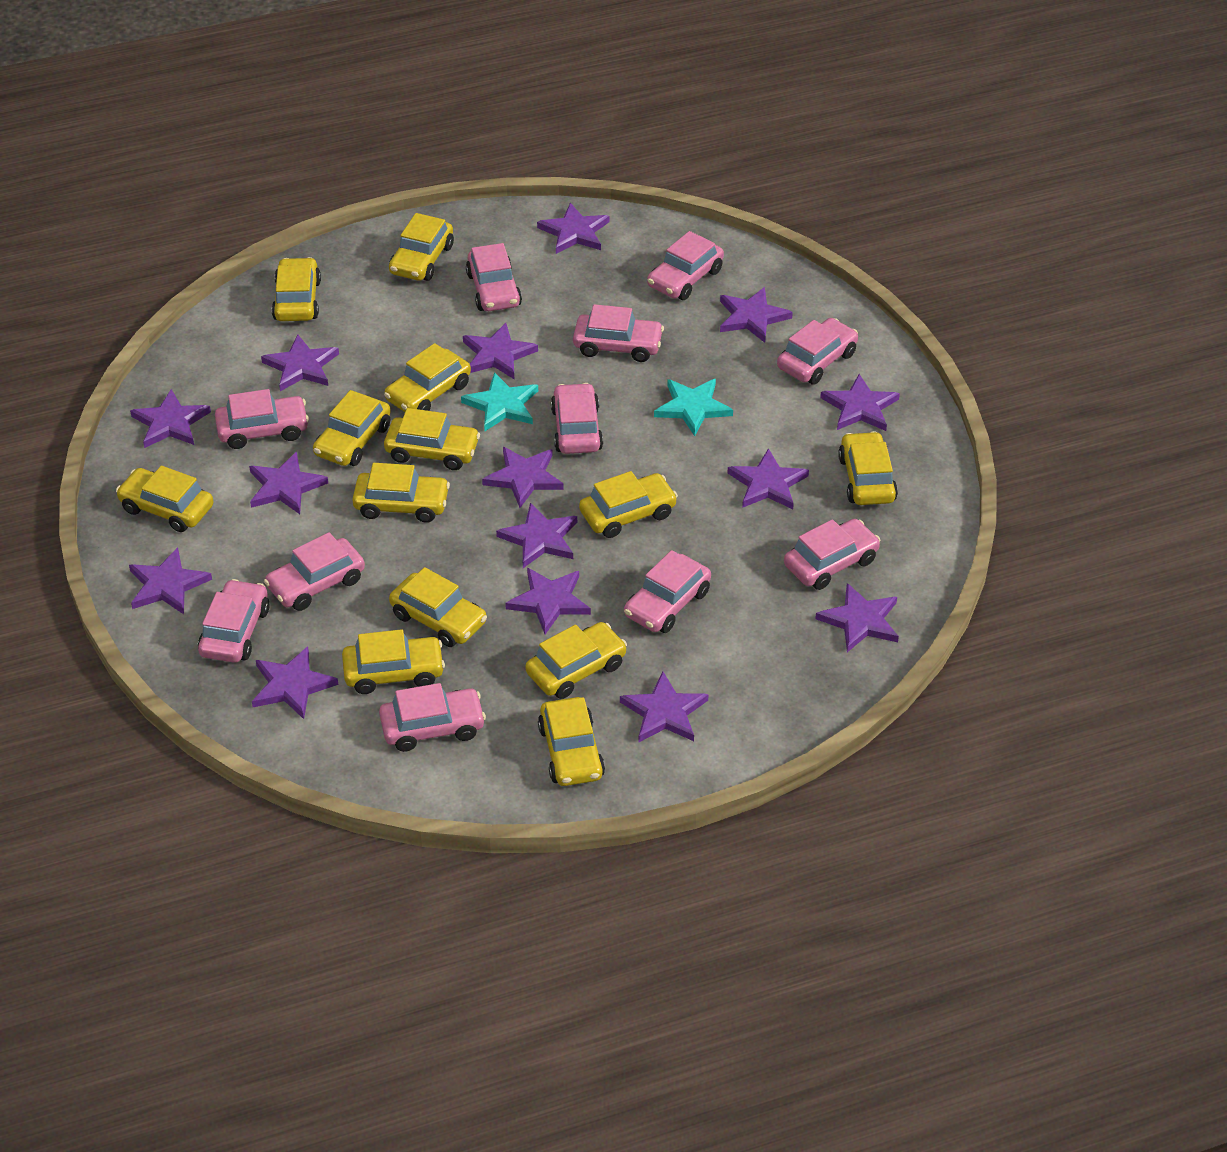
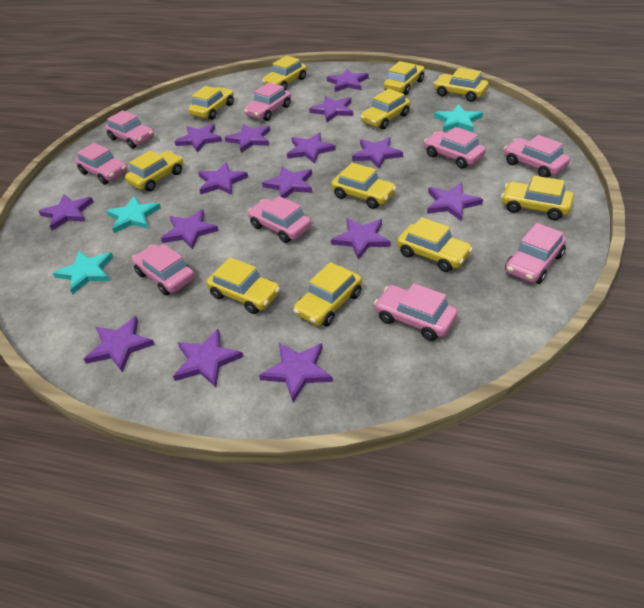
pink car: 11 -> 9
turquoise star: 2 -> 3
yellow car: 13 -> 11

